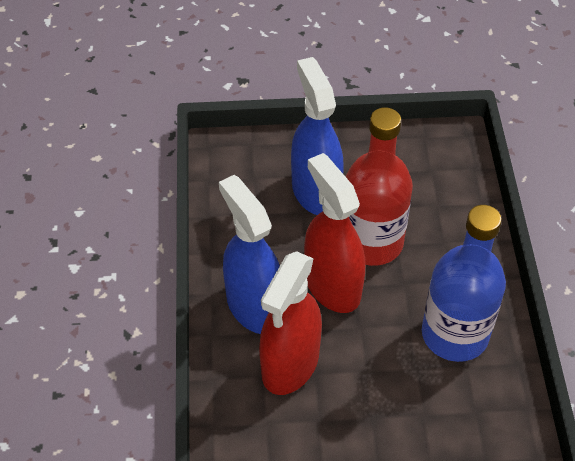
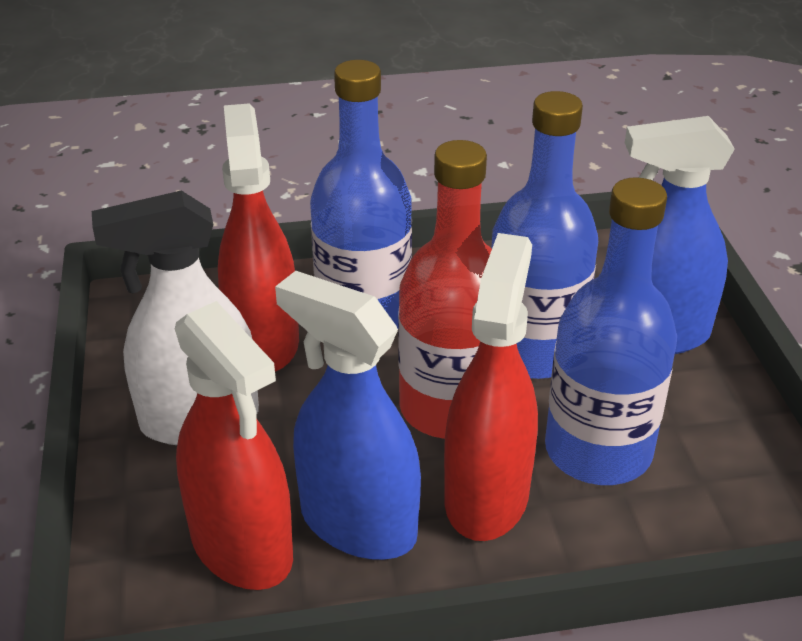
blue bottle: 1 -> 3
red spray bottle: 2 -> 3
white spray bottle: 0 -> 1

